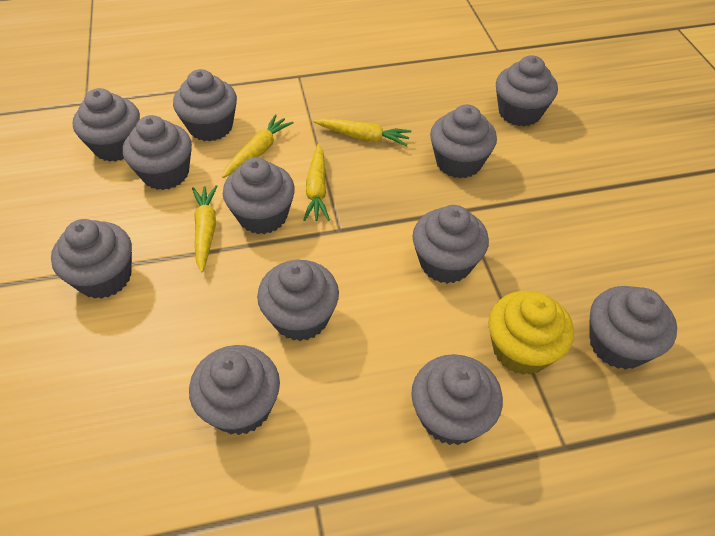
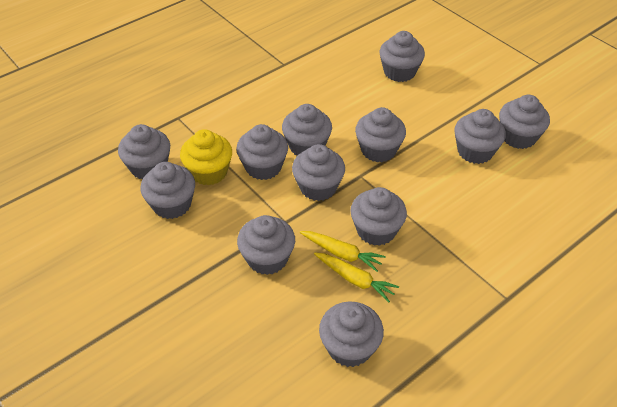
yellow carrot: 4 -> 2

